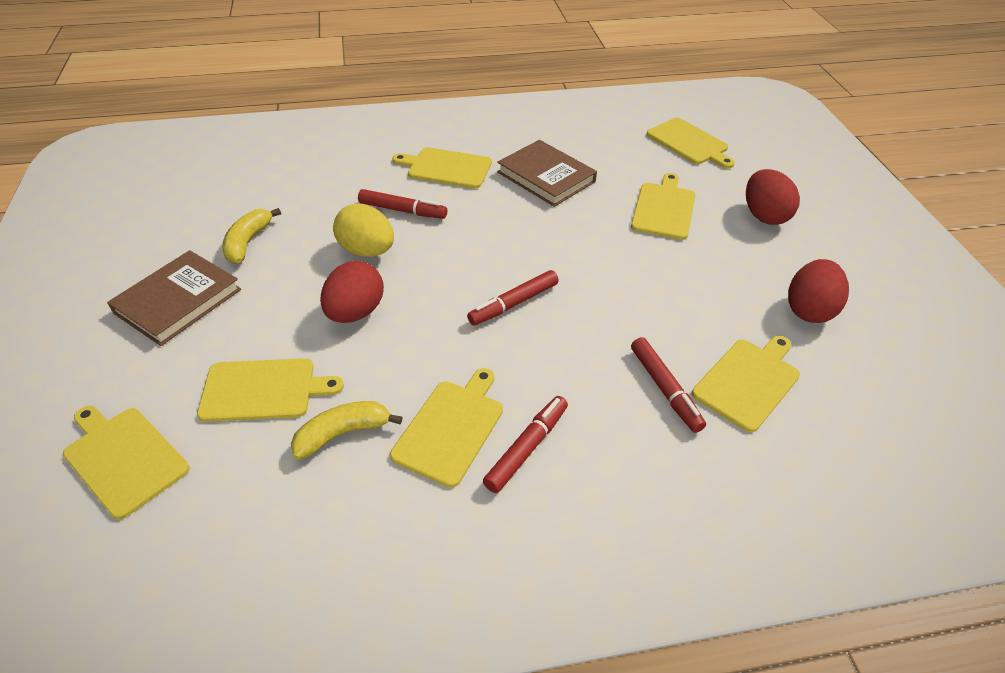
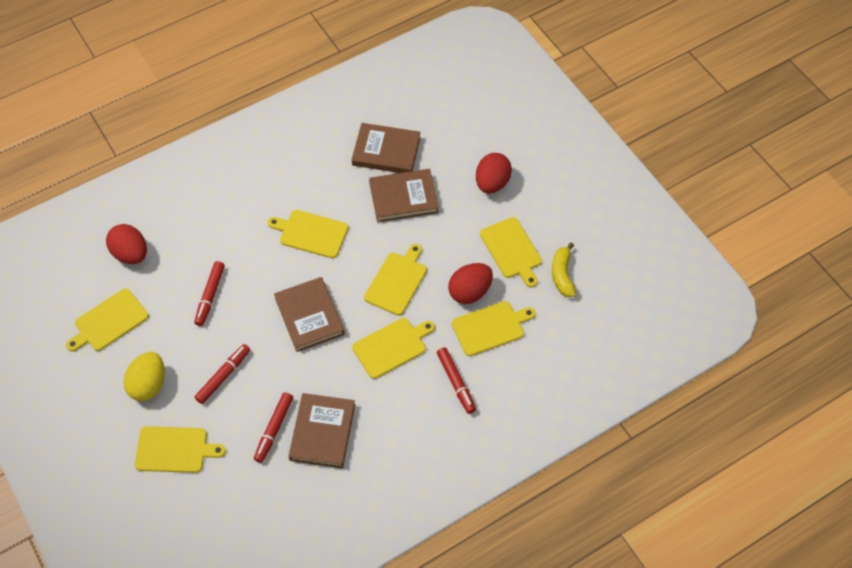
brown book: 2 -> 4
yellow banana: 2 -> 1

